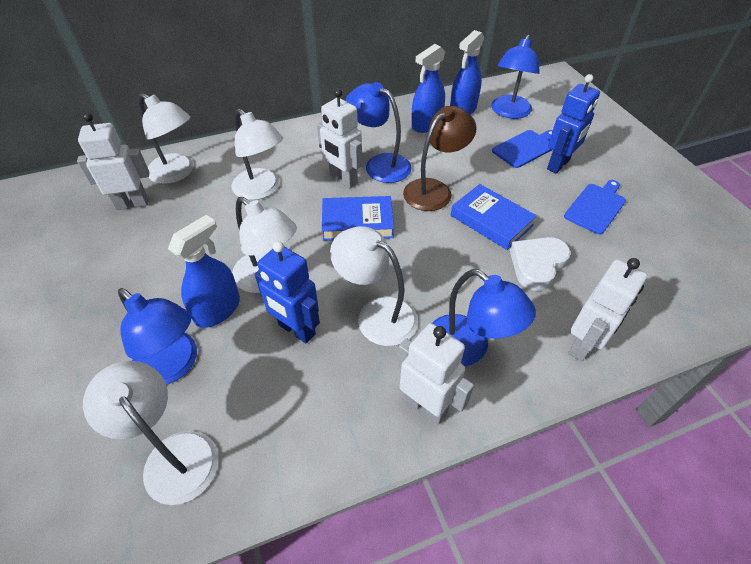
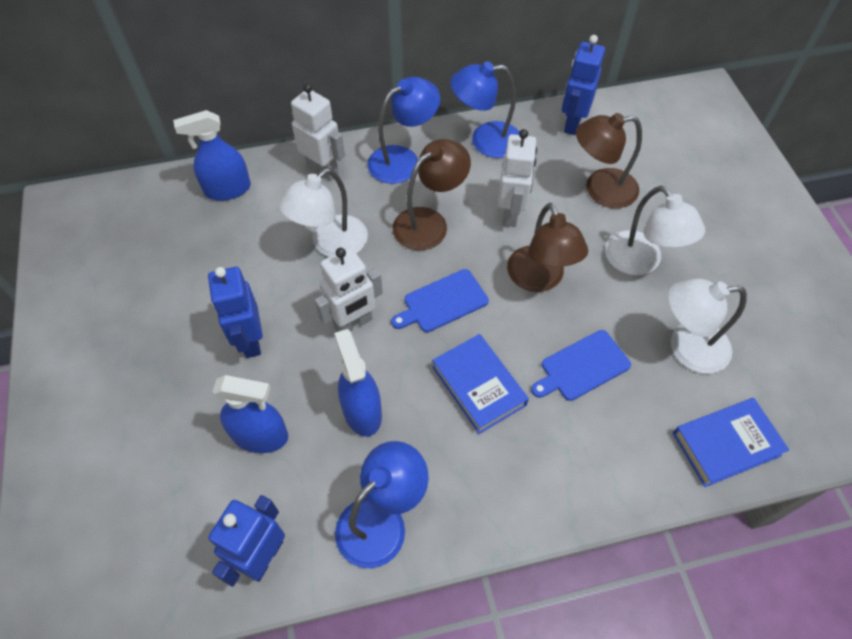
blue lamp: 4 -> 3
blue robot: 2 -> 3
brown lamp: 1 -> 3
white heart: 1 -> 0
white lamp: 5 -> 3
white robot: 4 -> 3

